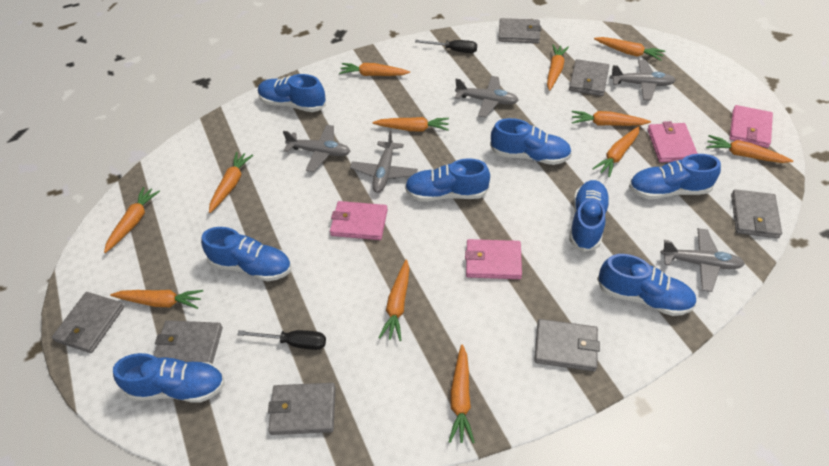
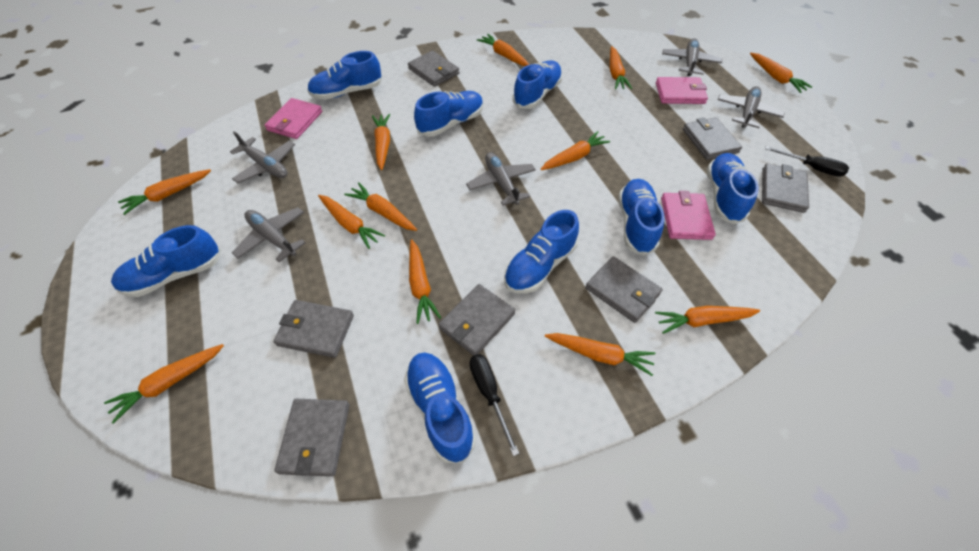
pink wallet: 4 -> 3

